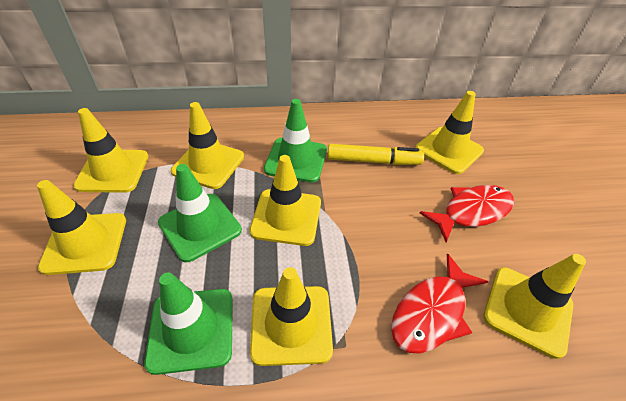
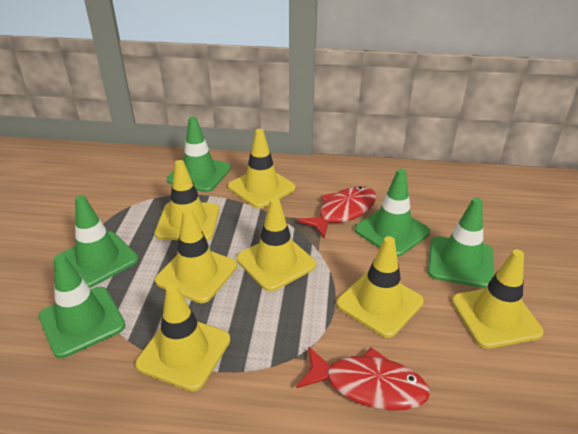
green traffic cone: 3 -> 5
yellow marker: 1 -> 0

